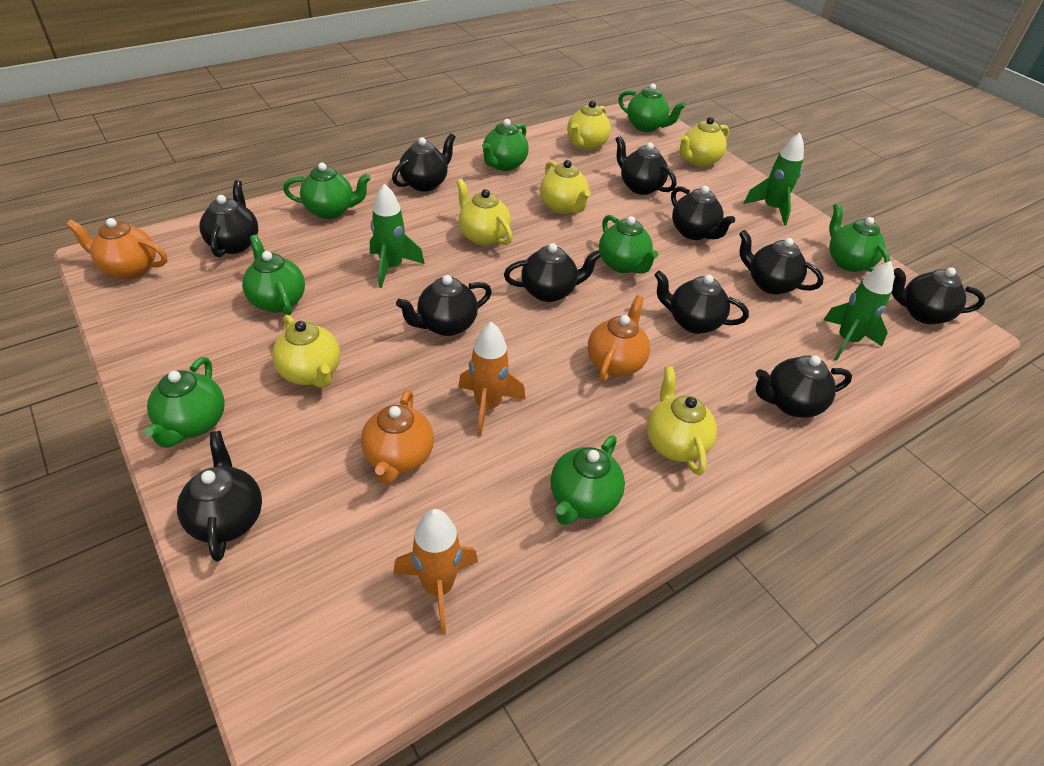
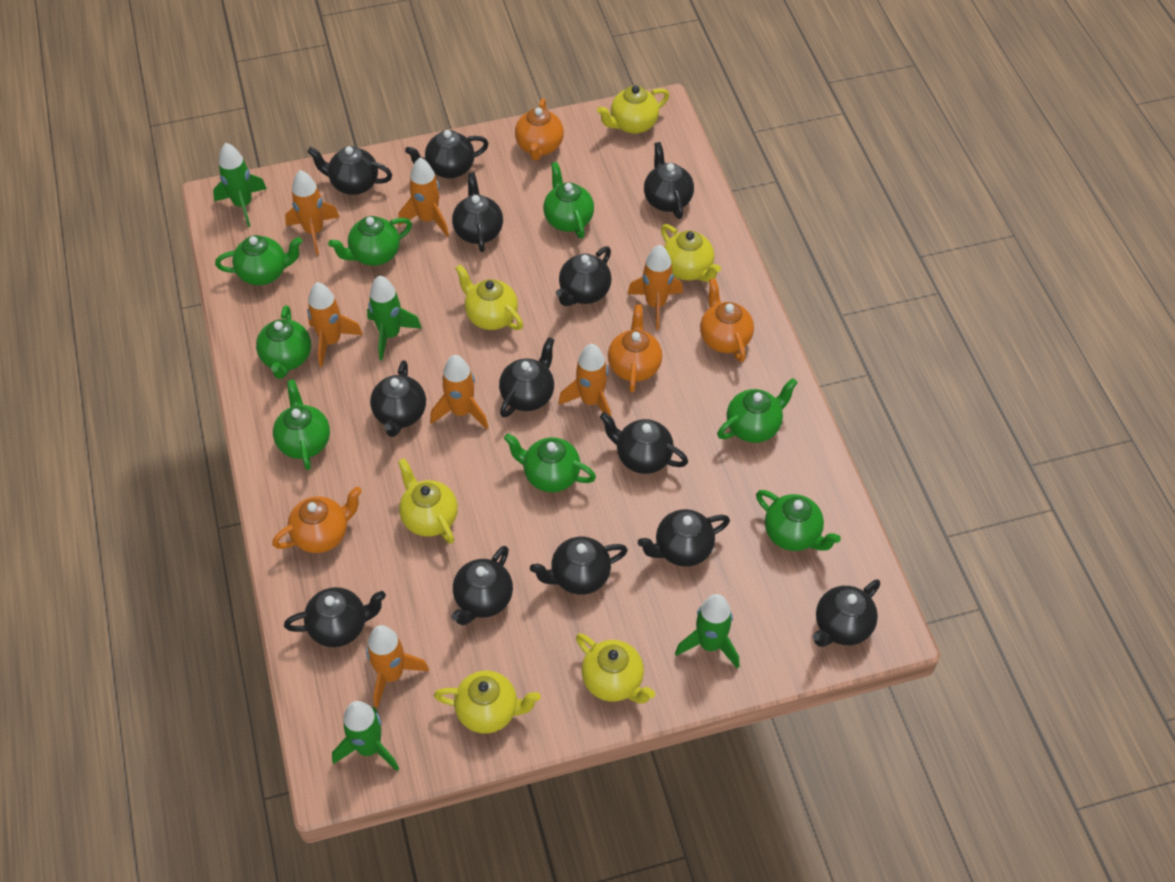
black teapot: 11 -> 13
green rocket: 3 -> 4
orange rocket: 2 -> 7
orange teapot: 3 -> 4

